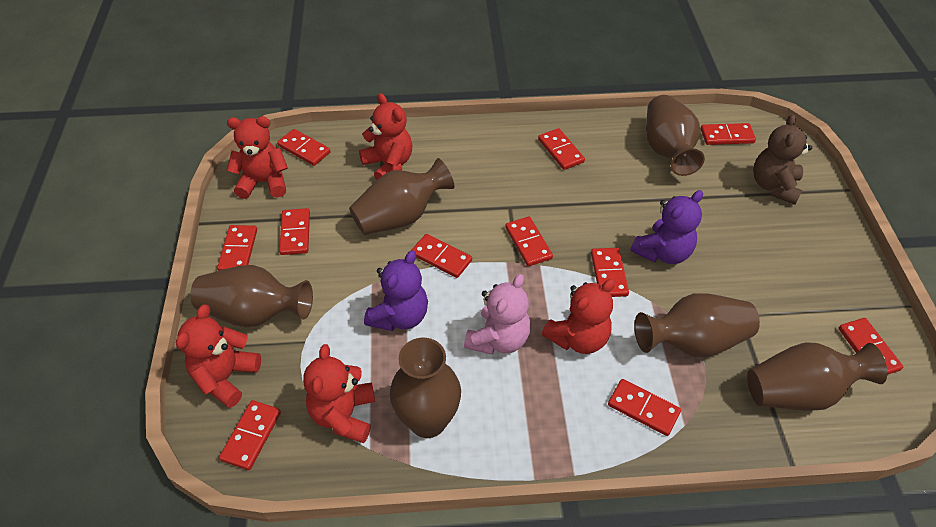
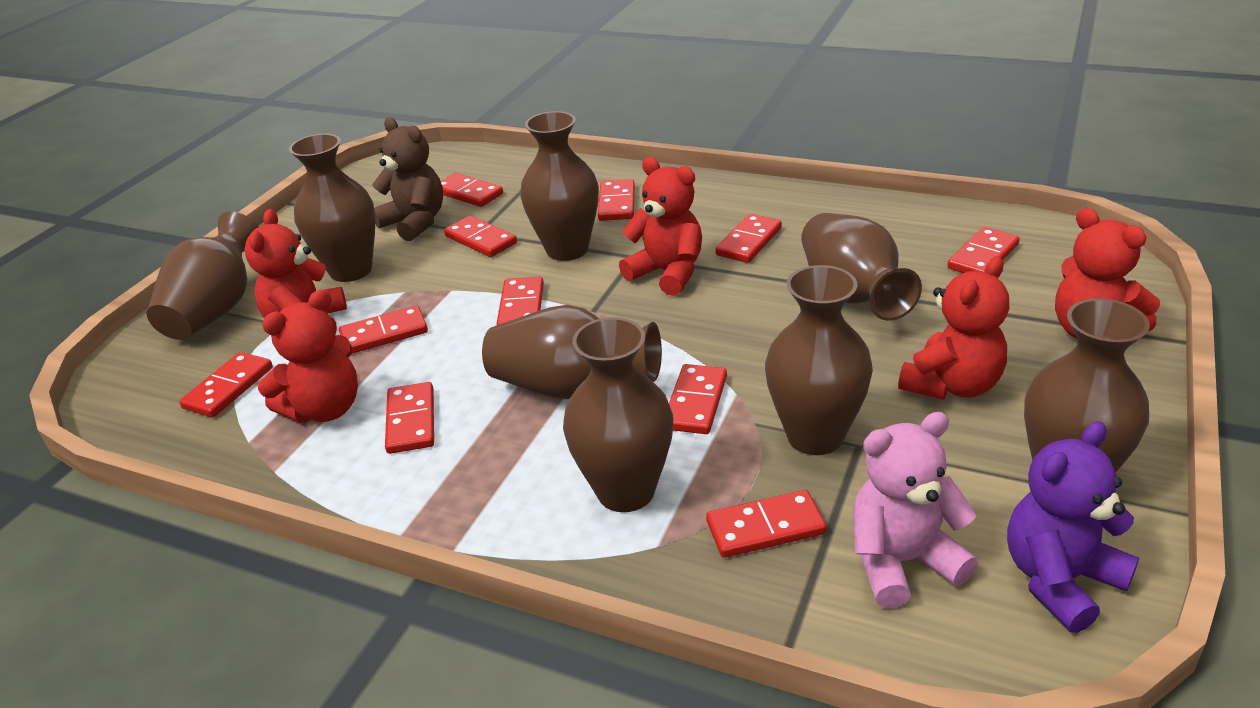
brown vase: 6 -> 8
purple teddy bear: 2 -> 1

